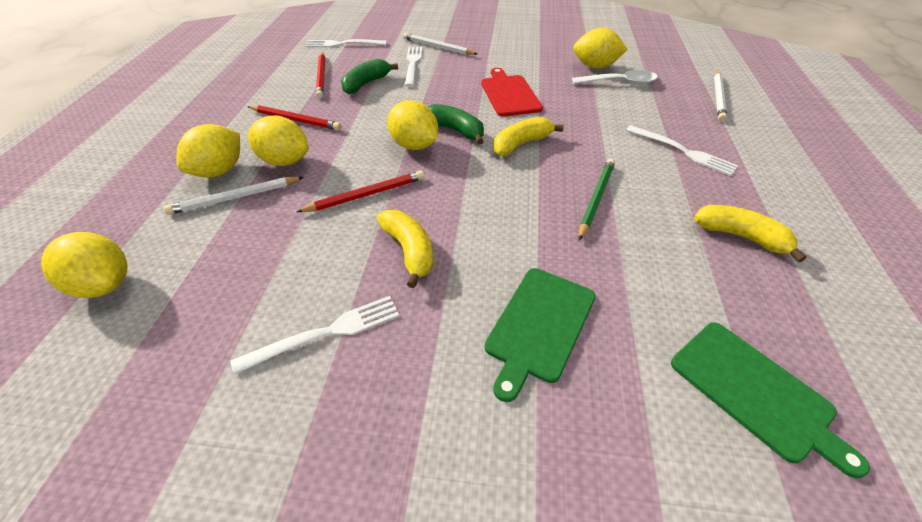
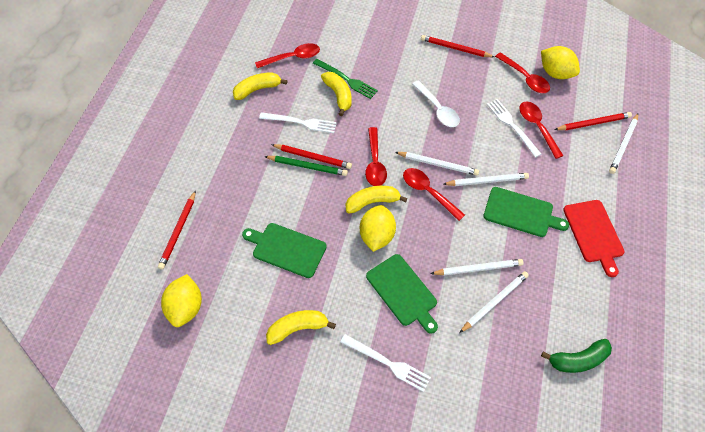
green banana: 2 -> 1
green cutting board: 2 -> 3
green fork: 0 -> 1
red pencil: 3 -> 4
red spoon: 0 -> 5
white fork: 4 -> 3
white pencil: 3 -> 5
yellow banana: 3 -> 4
yellow lemon: 5 -> 3

